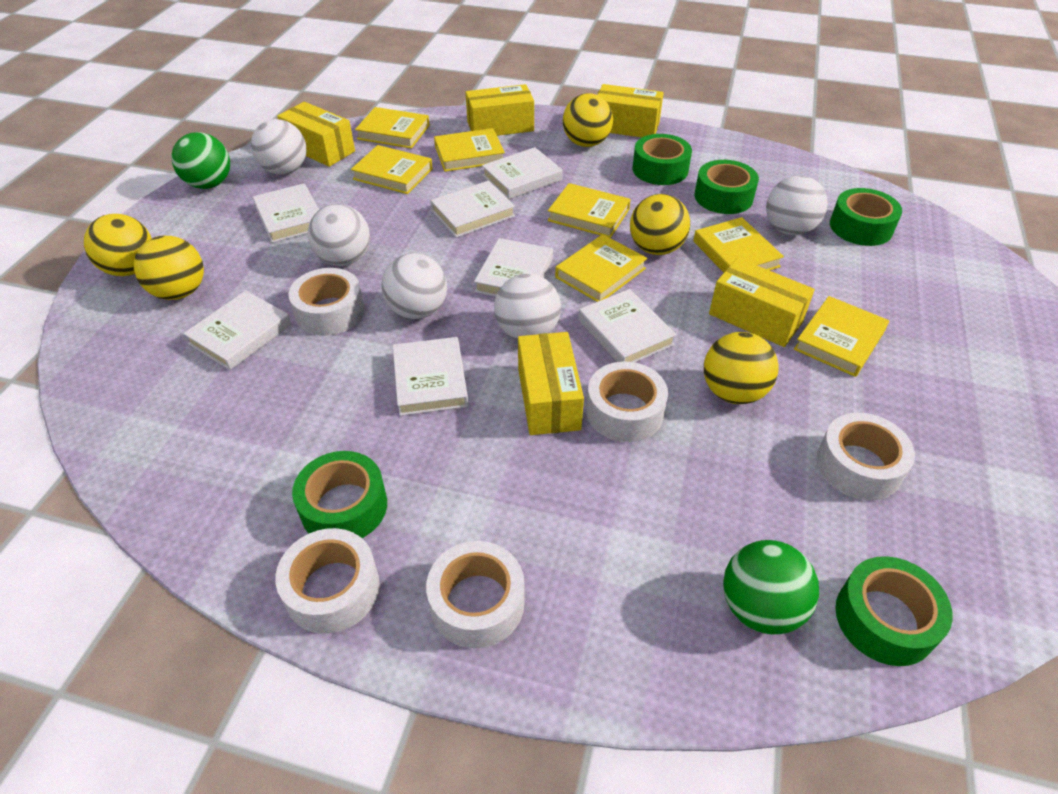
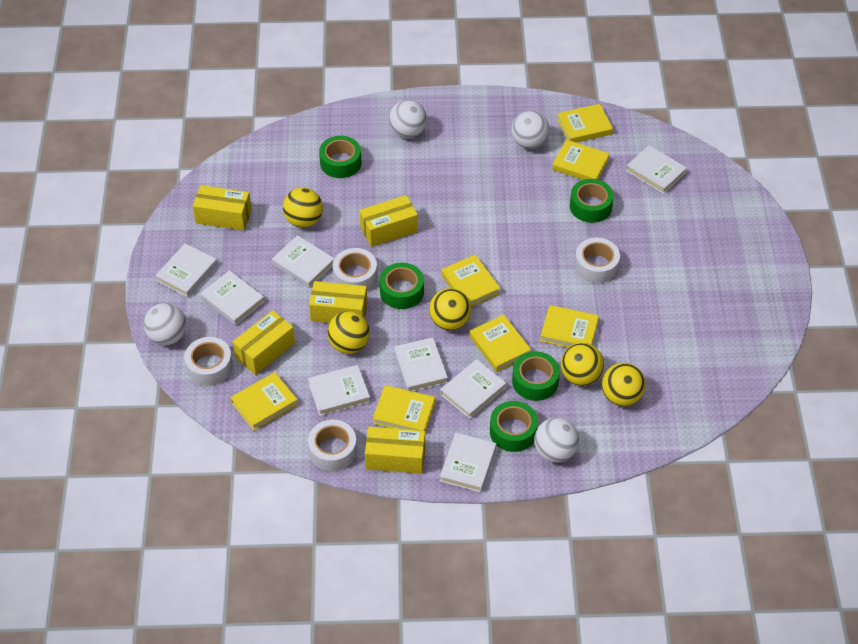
green ball: 2 -> 0
white ball: 5 -> 4
white book: 7 -> 8
white tape: 5 -> 4

